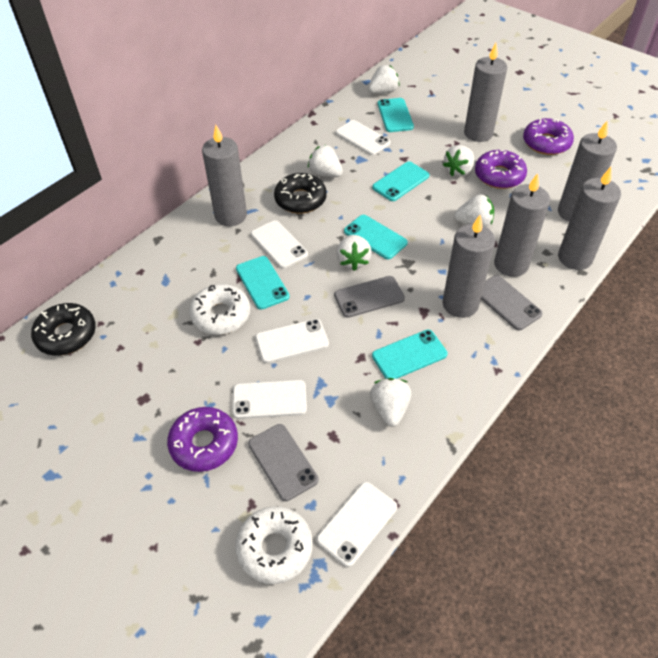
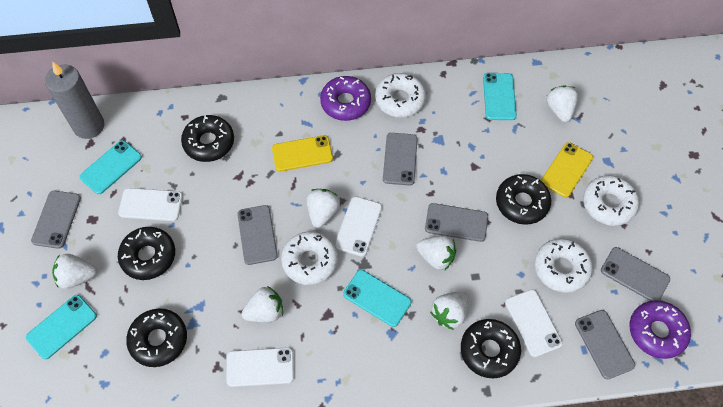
black donut: 2 -> 5
grey candle: 6 -> 1
grey phone: 3 -> 6
purple donut: 3 -> 2
turquoise phone: 5 -> 4
white donut: 2 -> 4
white phone: 5 -> 4
yellow phone: 0 -> 2

